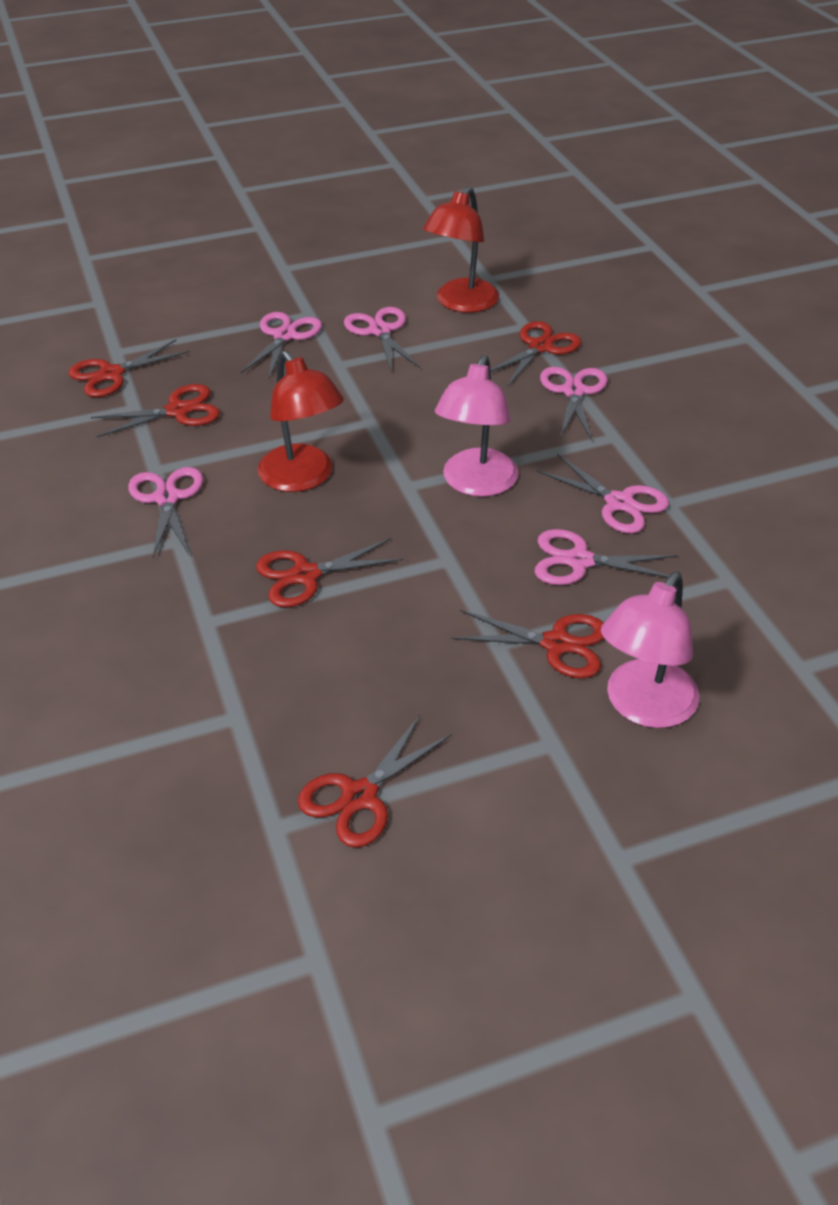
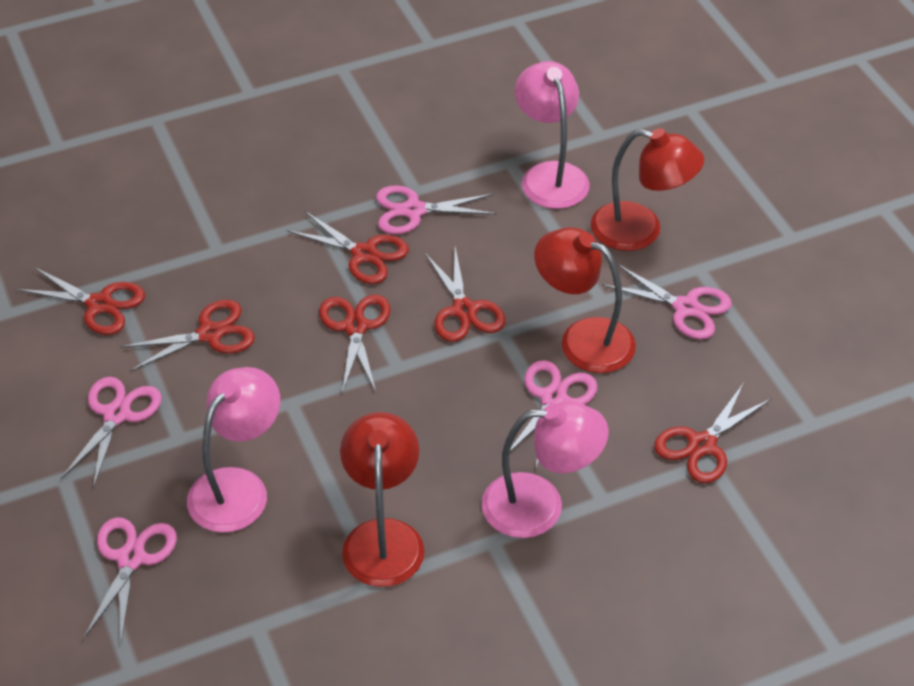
pink lamp: 2 -> 3
pink scissors: 6 -> 5
red lamp: 2 -> 3

